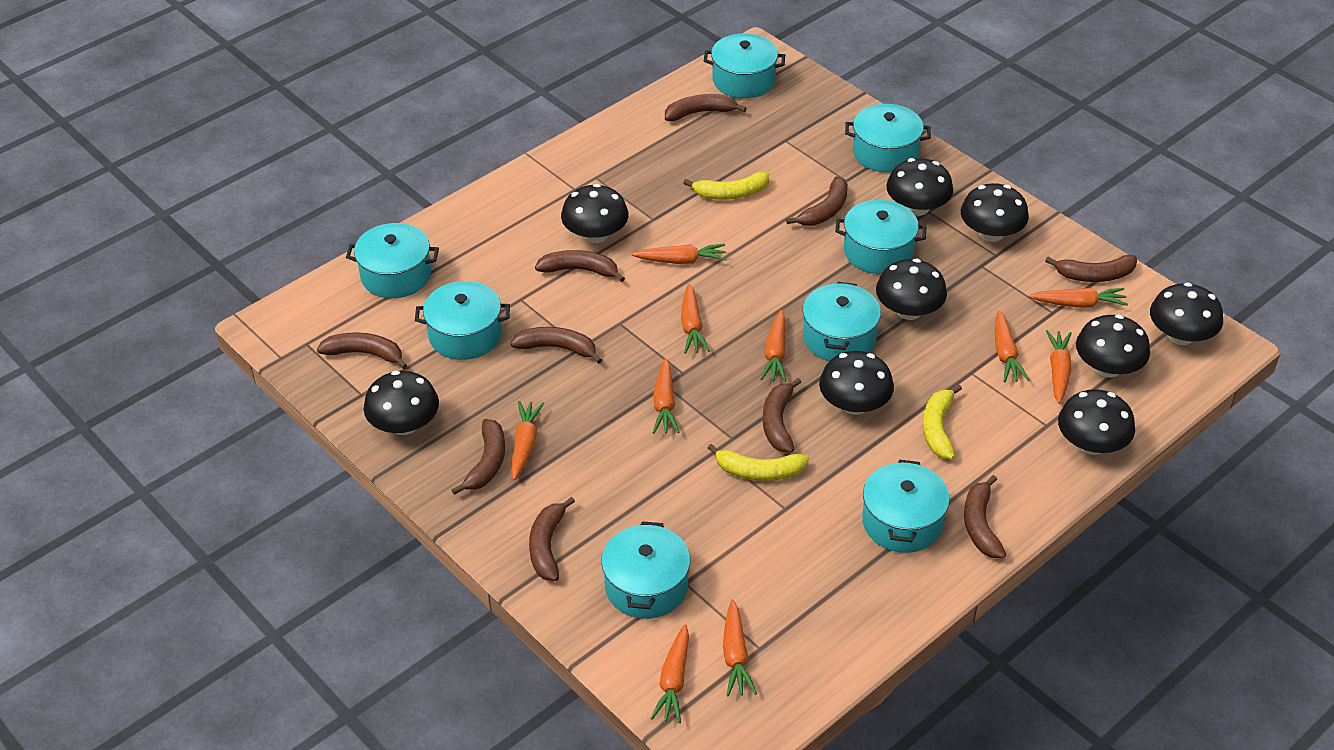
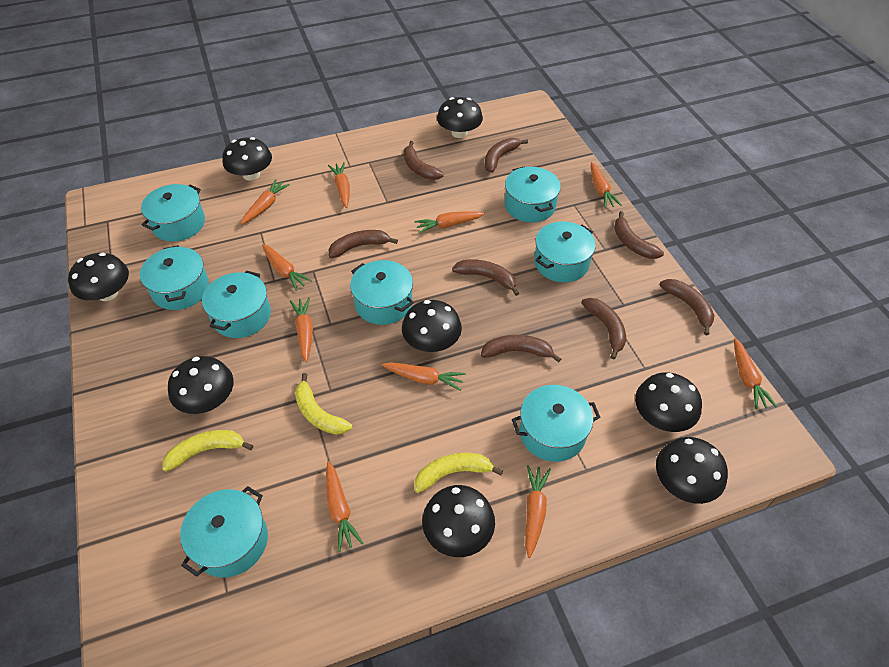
black mushroom: 9 -> 8
brown banana: 10 -> 8

